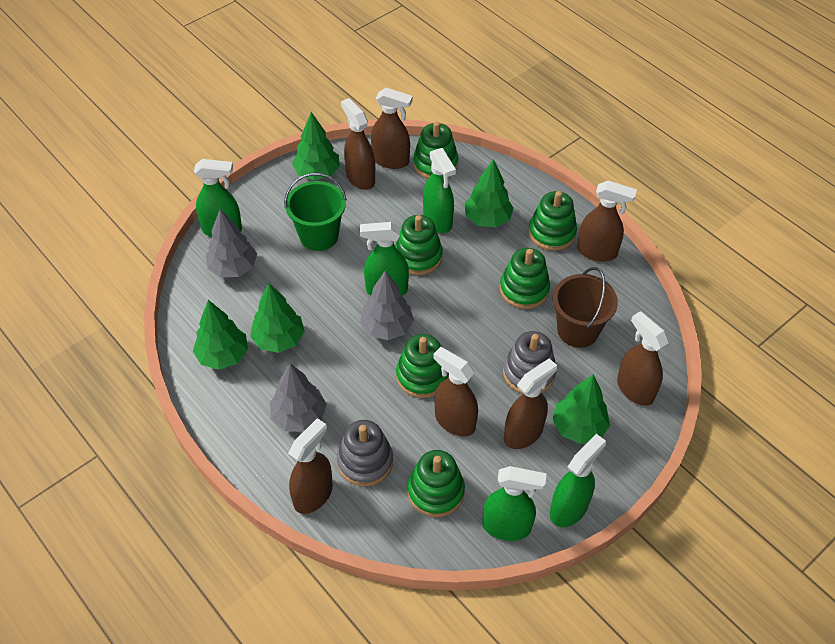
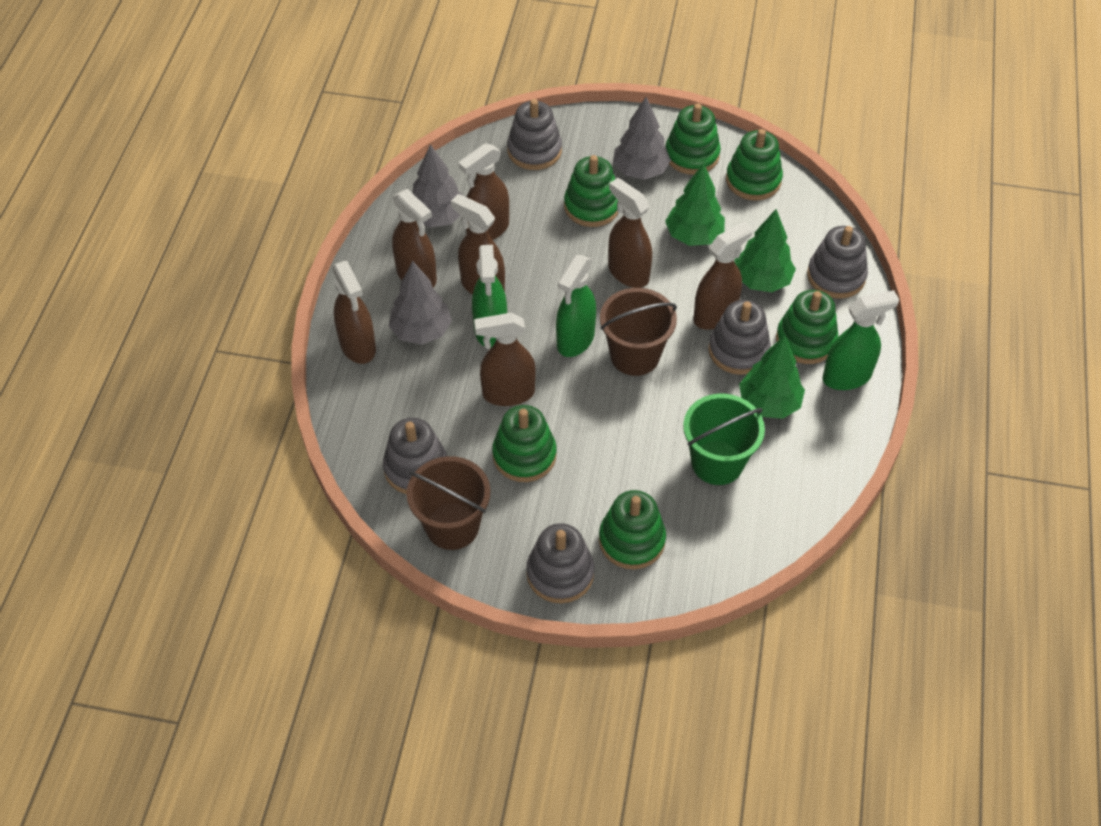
brown bucket: 1 -> 2
green spray bottle: 5 -> 3
green tree: 5 -> 3
grey stacking toy: 2 -> 5

